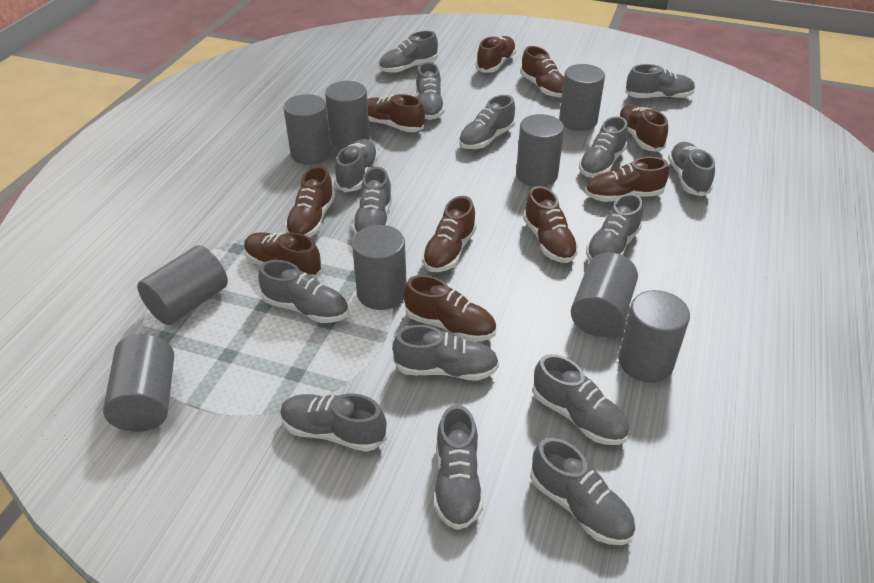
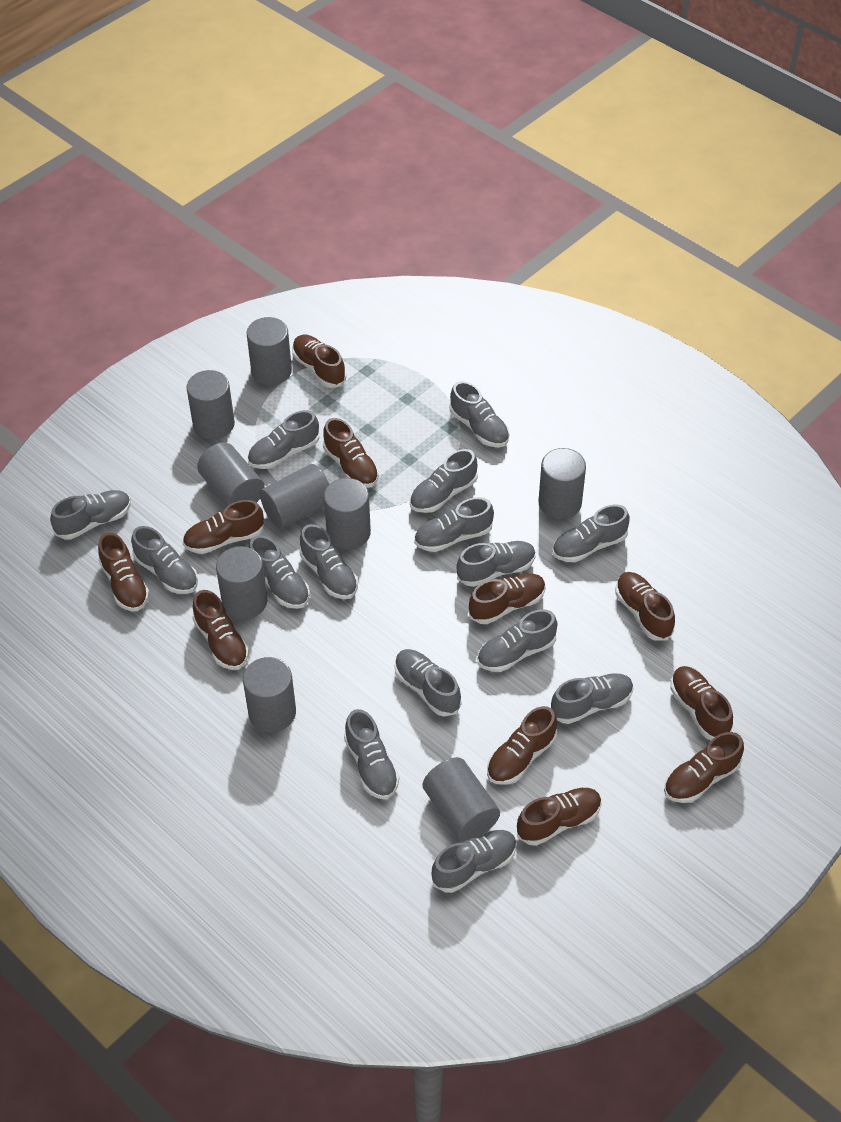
brown shoe: 10 -> 11

